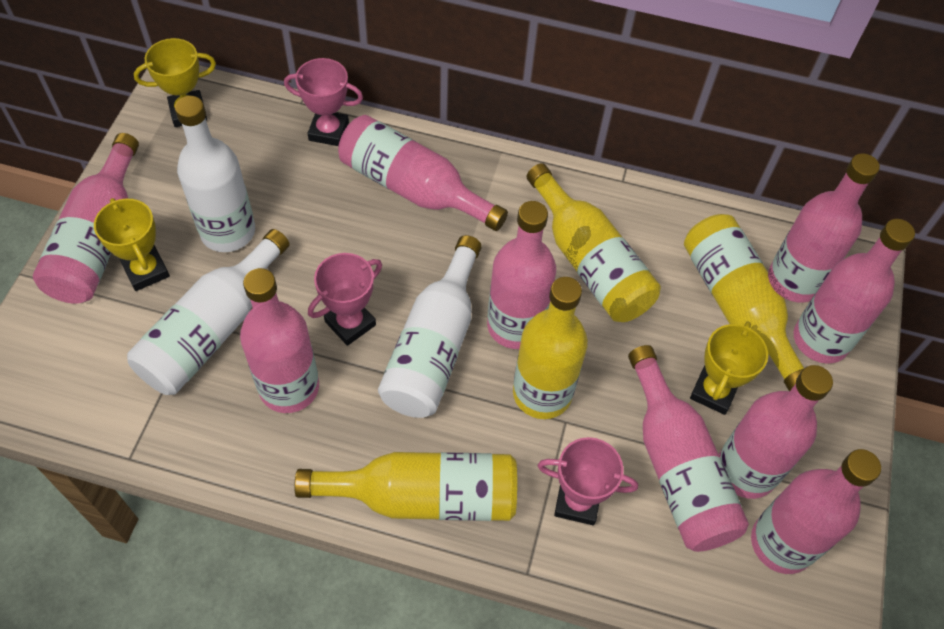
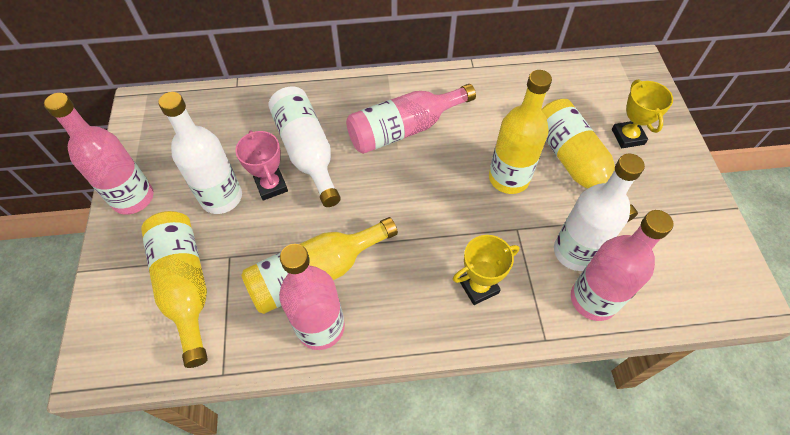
pink bottle: 9 -> 4
pink trophy: 3 -> 1
yellow trophy: 3 -> 2

